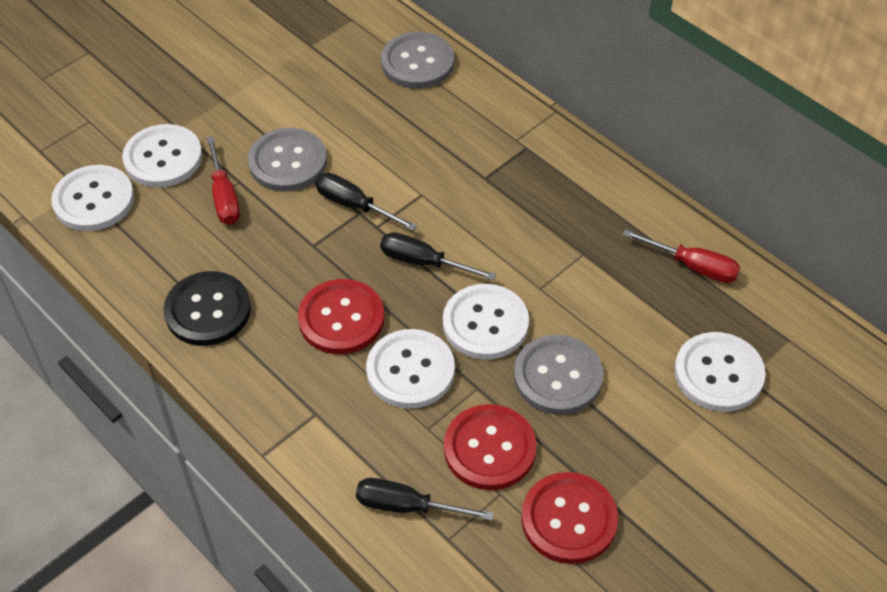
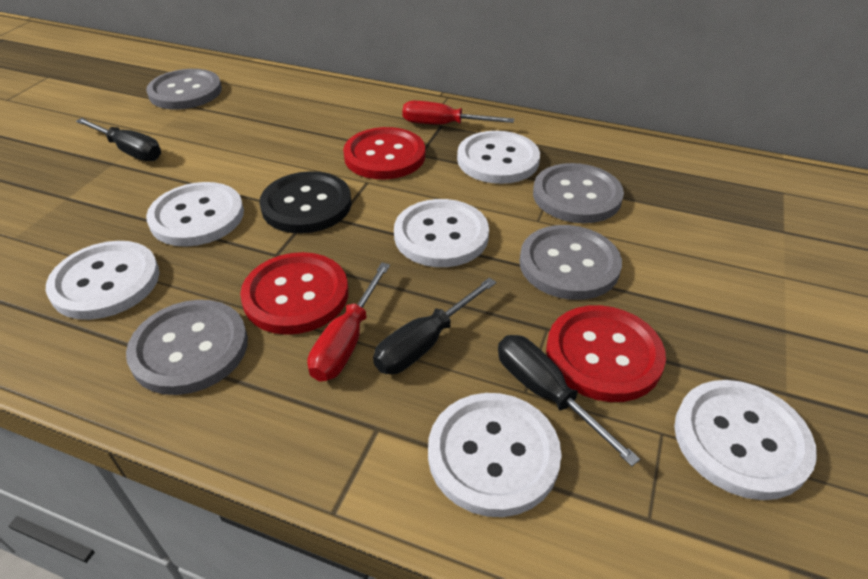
grey button: 3 -> 4
white button: 5 -> 6

